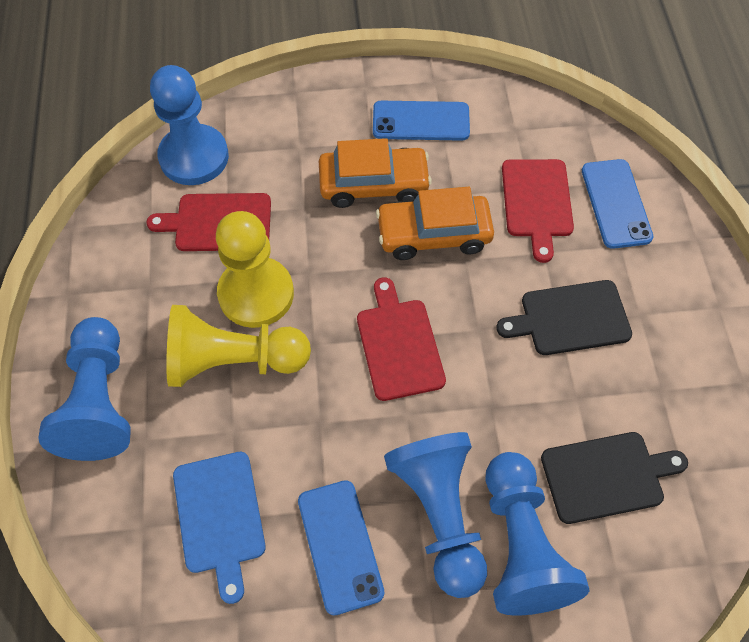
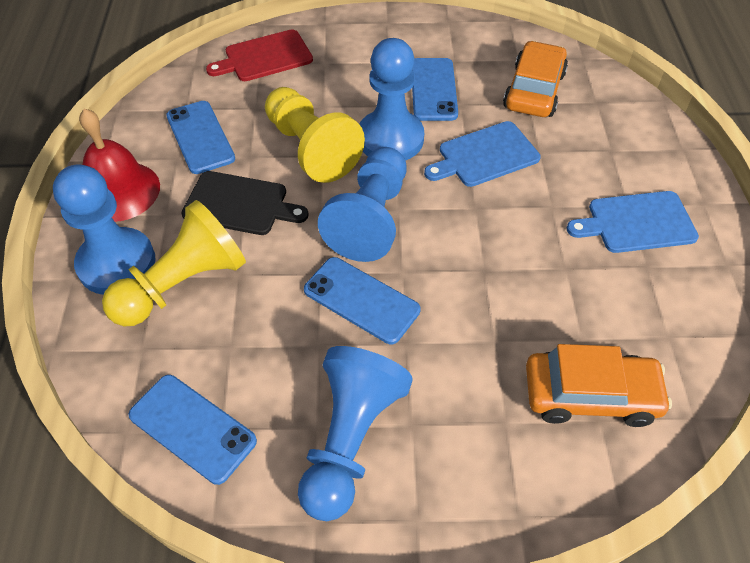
black cutting board: 2 -> 1
blue cutting board: 1 -> 2
blue phone: 3 -> 4
red bell: 0 -> 1
red cutting board: 3 -> 1

